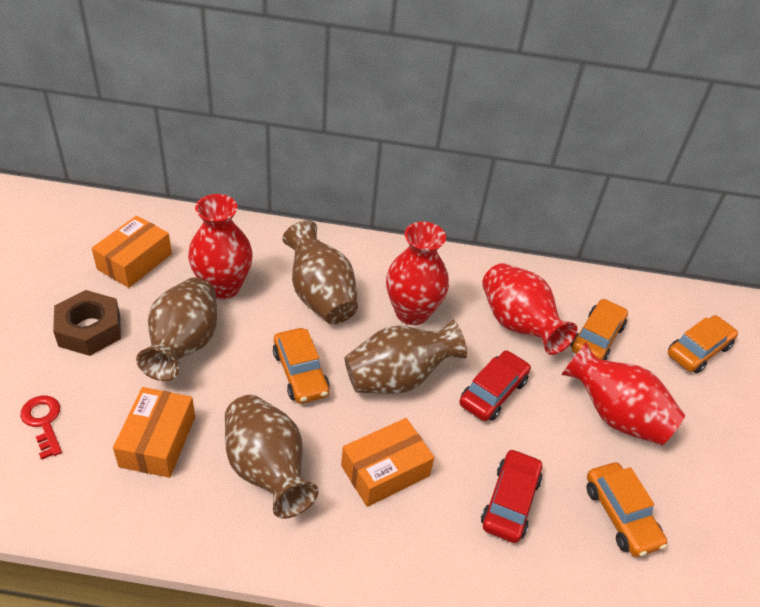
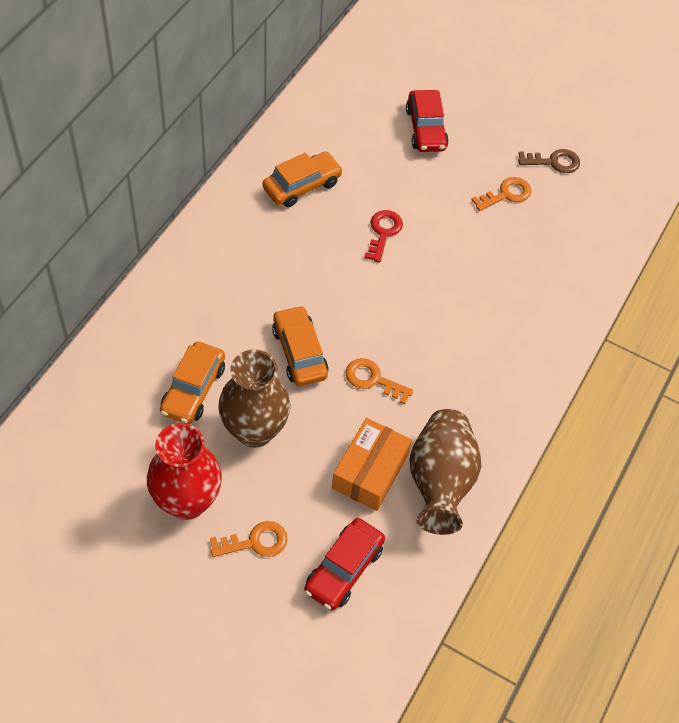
brown key: 0 -> 1
brown nut: 1 -> 0
brown vase: 4 -> 2
orange box: 3 -> 1
orange car: 4 -> 3
orange key: 0 -> 3
red vase: 4 -> 1

